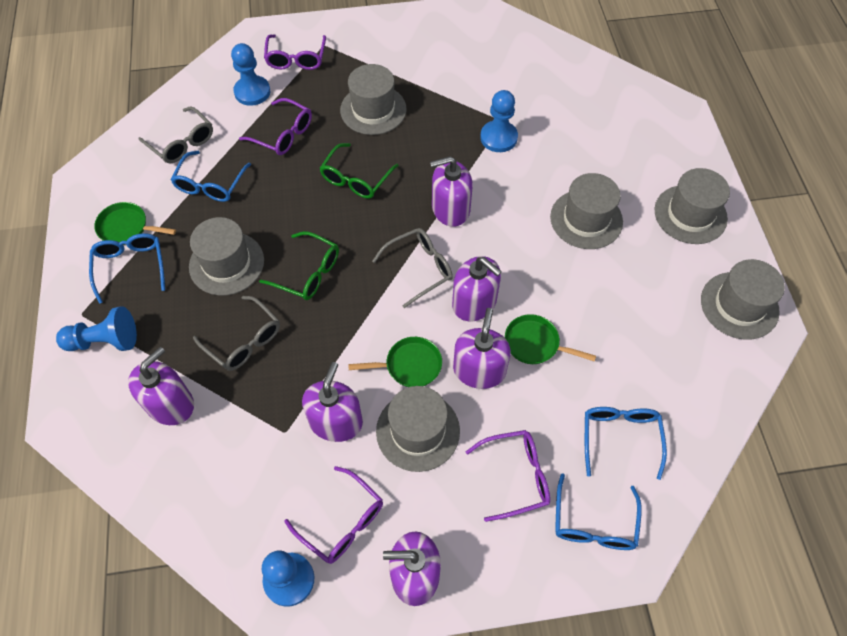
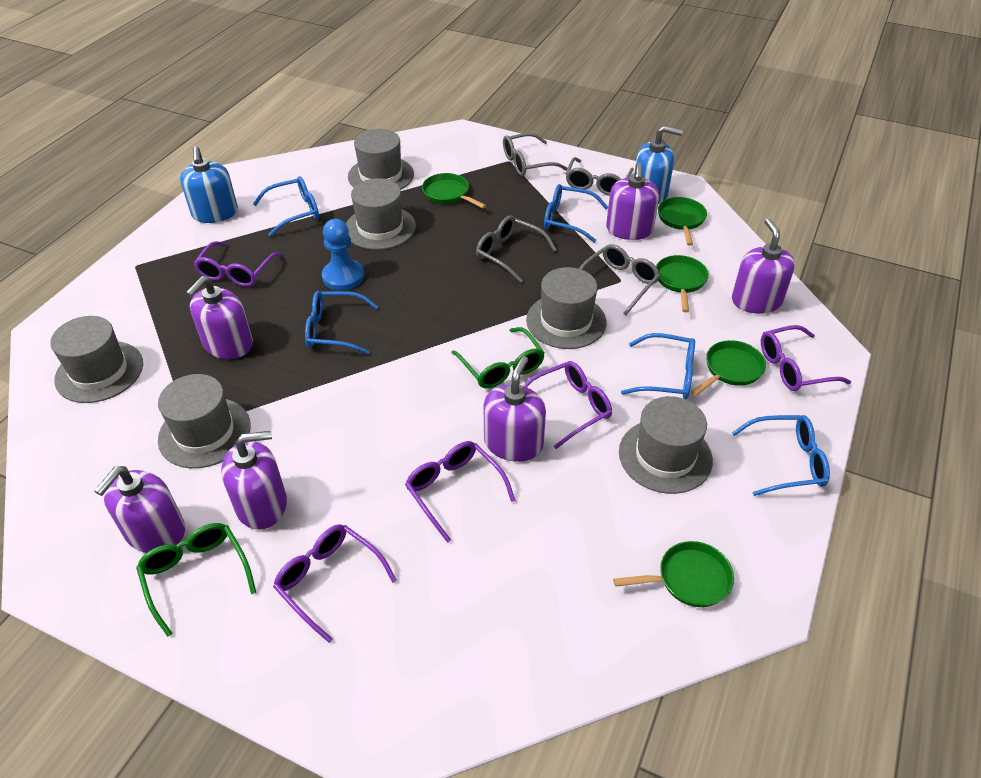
blue glasses: 4 -> 5
blue pawn: 4 -> 1
blue soap dispenser: 0 -> 2
green pan: 3 -> 5
grey glasses: 3 -> 4
purple glasses: 4 -> 5

